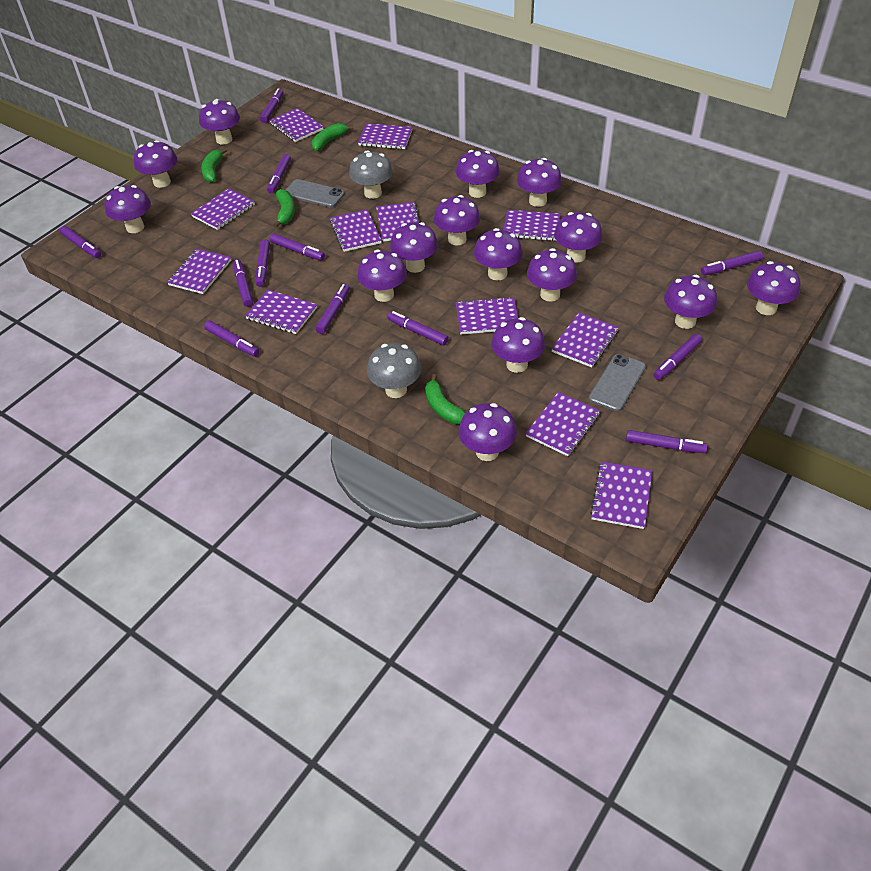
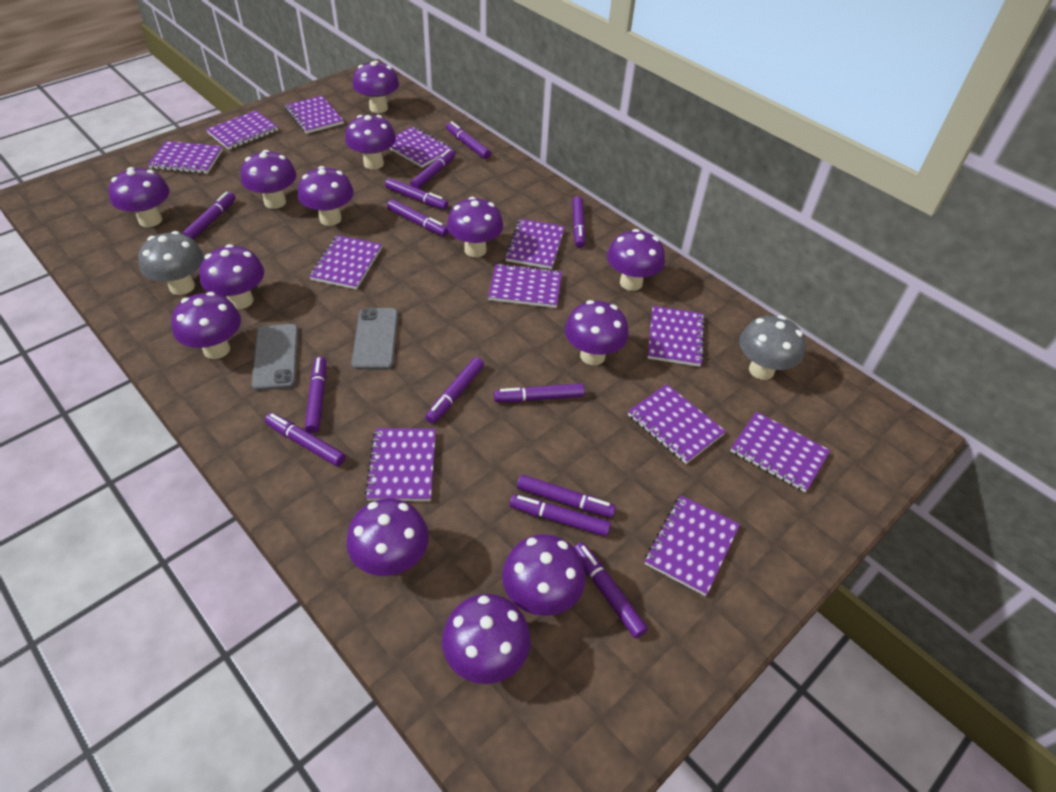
green banana: 4 -> 0
purple marker: 12 -> 13
purple mushroom: 15 -> 13

